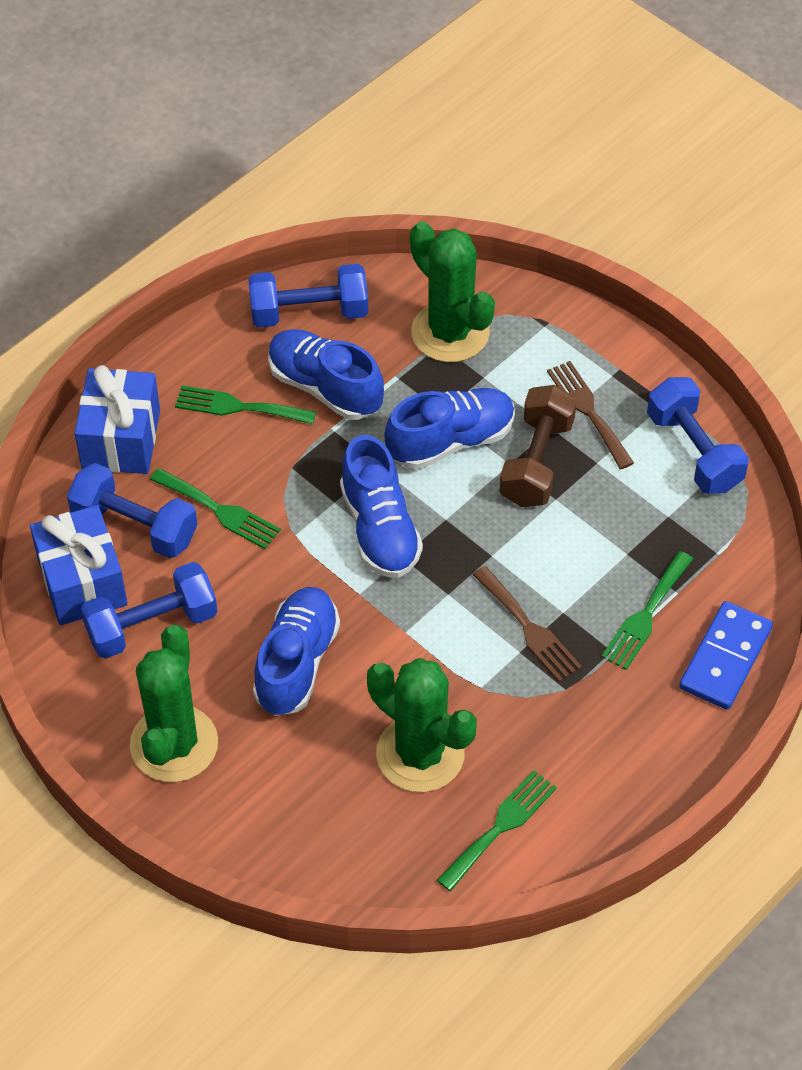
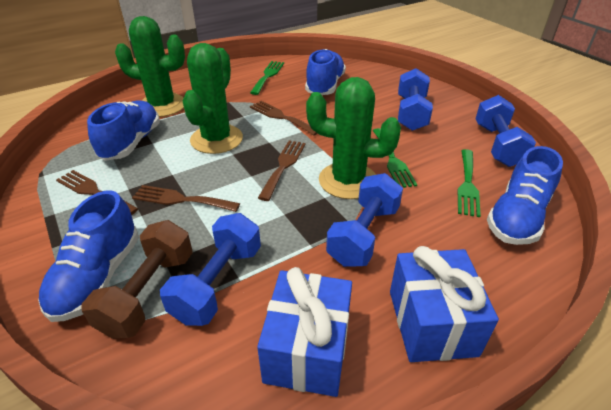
blue domino: 1 -> 0
brown fork: 2 -> 4
green fork: 4 -> 3

